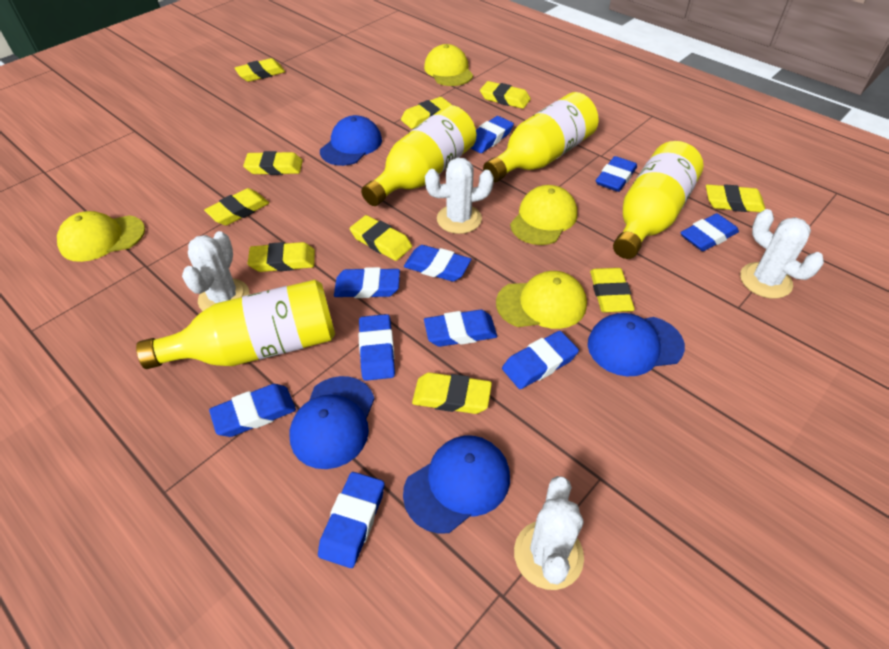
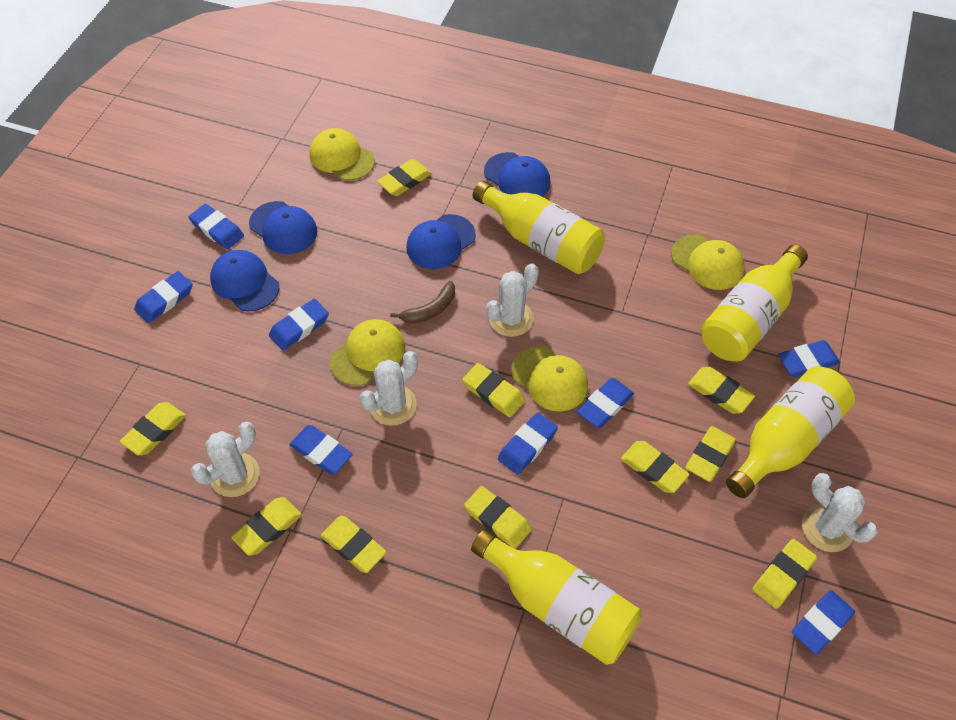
blue eraser: 10 -> 8
brown banana: 0 -> 1

